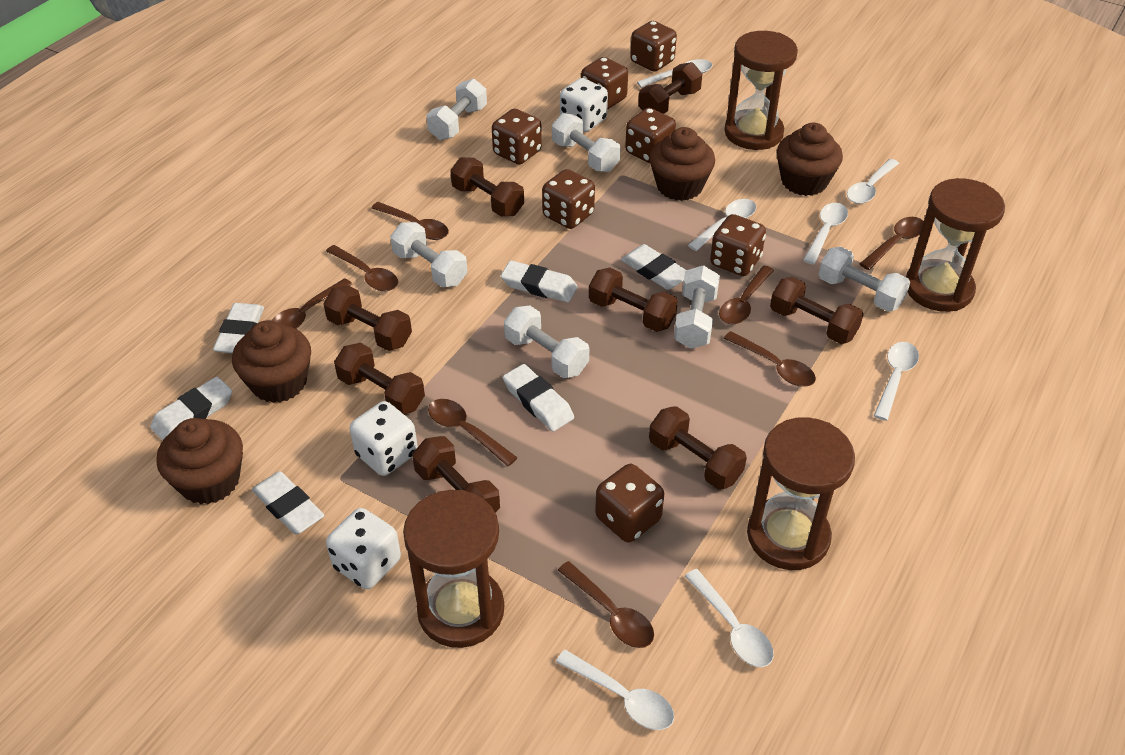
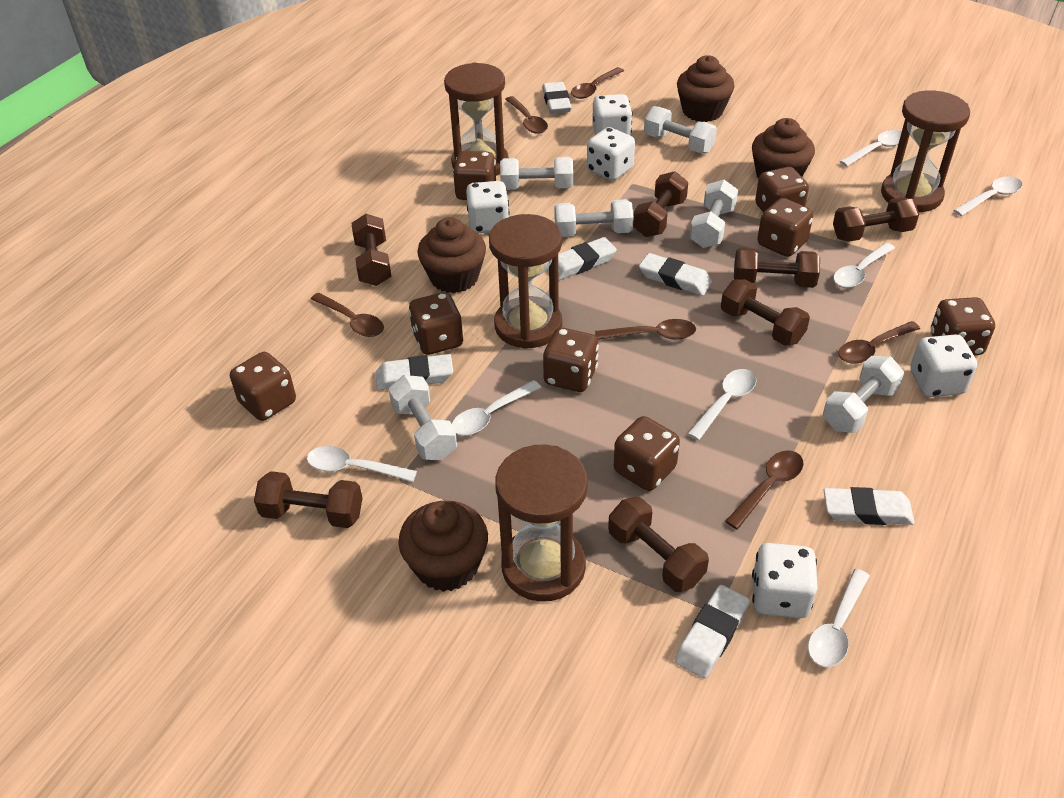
brown dice: 7 -> 8
brown dumbbell: 8 -> 7
brown spoon: 8 -> 6
white dice: 3 -> 5

